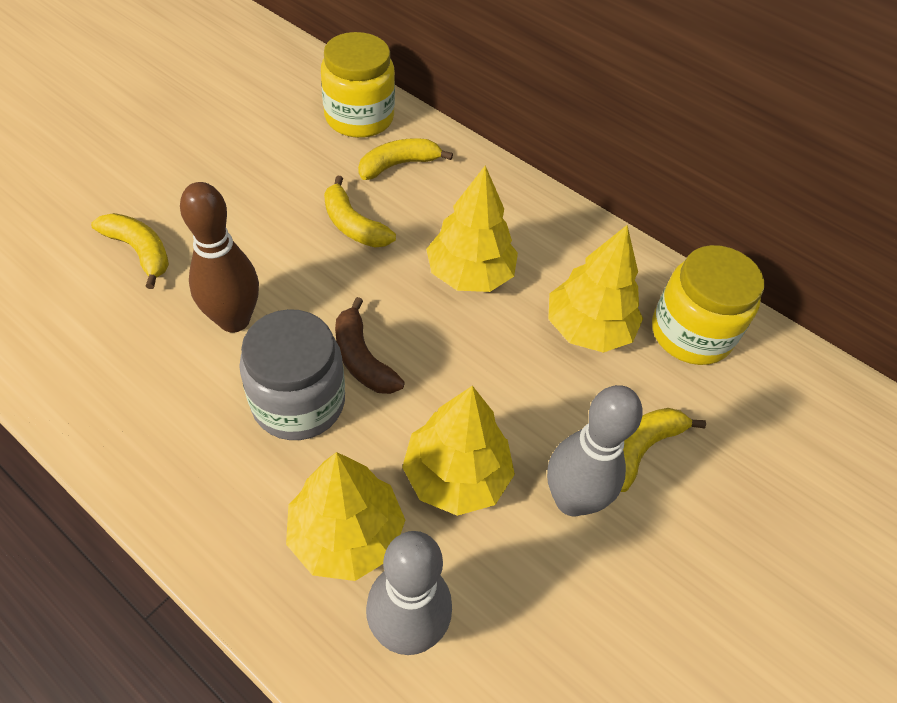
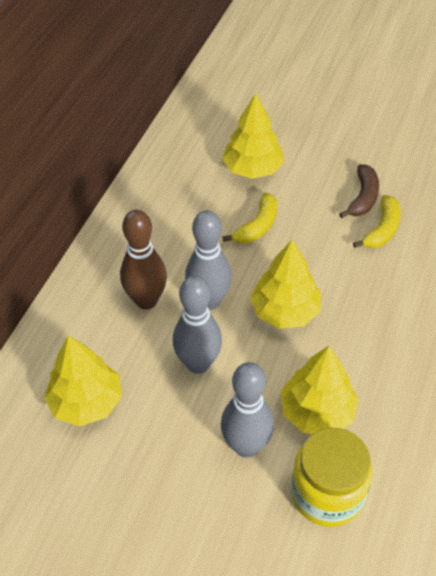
grey bowling pin: 2 -> 3
grey jar: 1 -> 0
yellow banana: 4 -> 2
yellow jar: 2 -> 1

